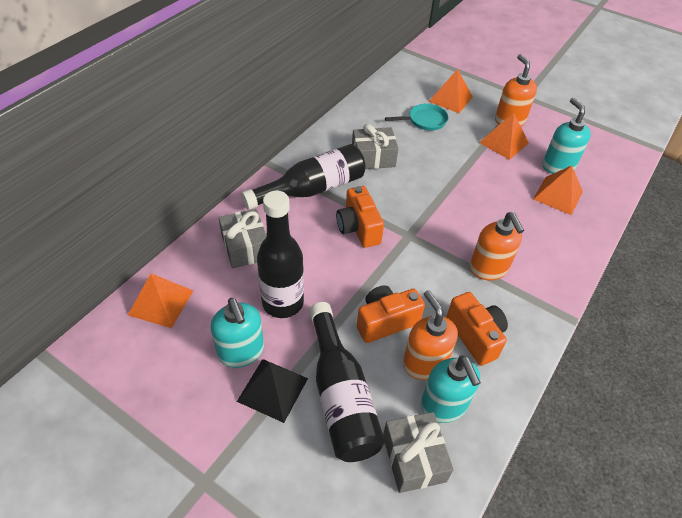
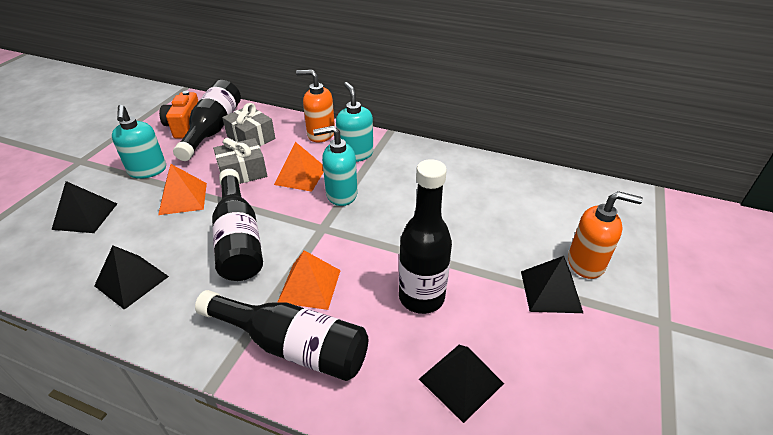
black bottle: 3 -> 4
black pyramid: 1 -> 4
grey gift: 3 -> 2
orange camera: 3 -> 1
orange pyramid: 4 -> 3
orange soap dispenser: 3 -> 2
turquoise pan: 1 -> 0

